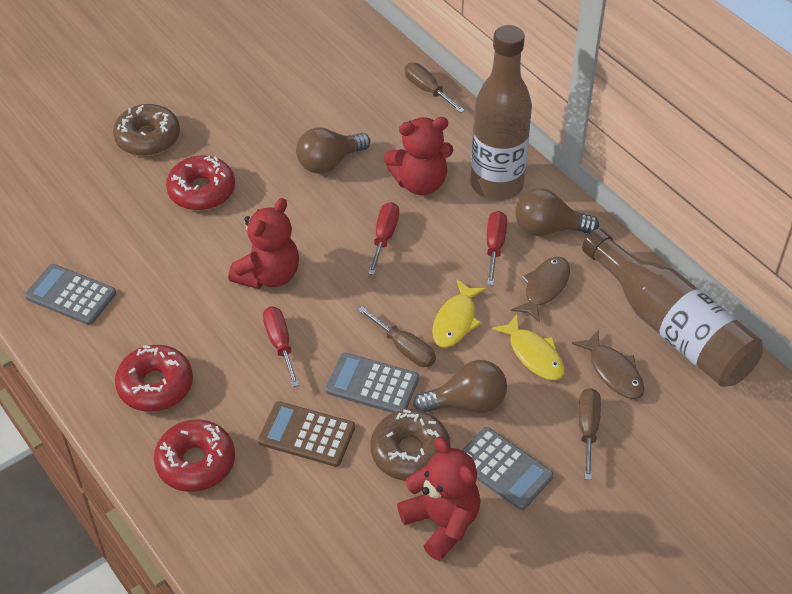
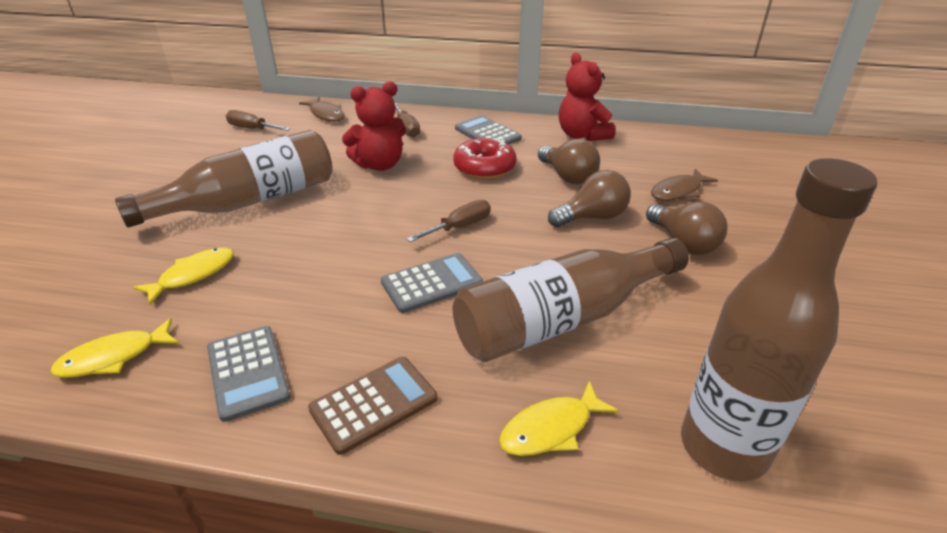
brown bottle: 2 -> 3
brown donut: 2 -> 0
red donut: 3 -> 1
red screwdriver: 3 -> 0
red teddy bear: 3 -> 2
yellow fish: 2 -> 3

